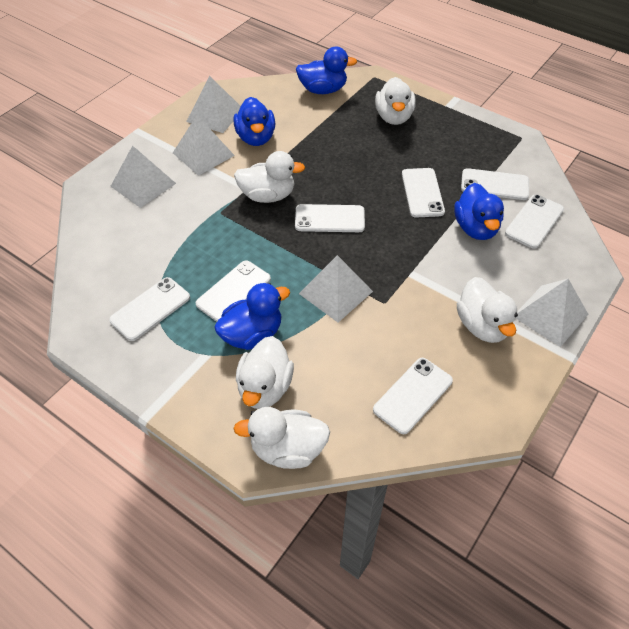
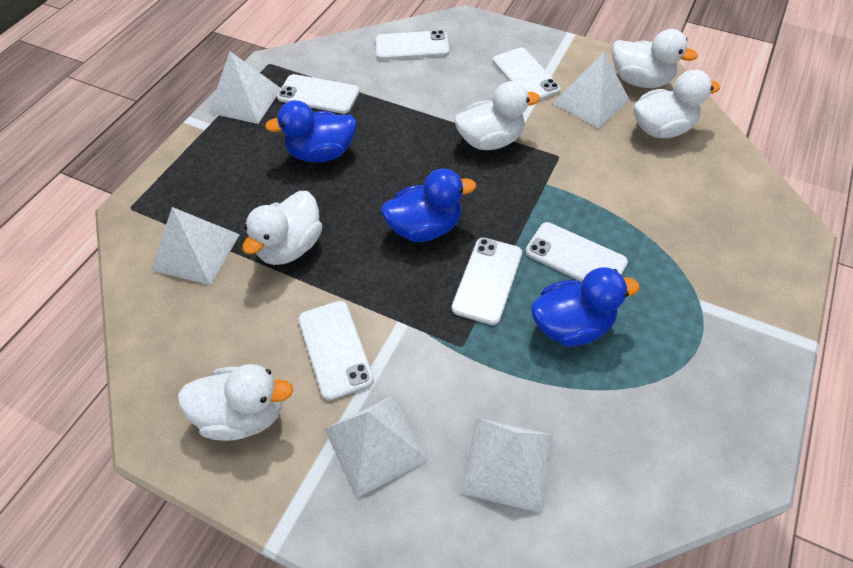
blue duck: 4 -> 3
white phone: 7 -> 6

